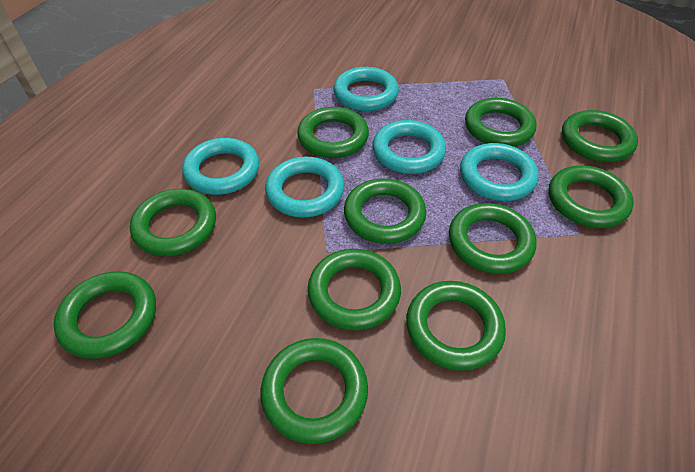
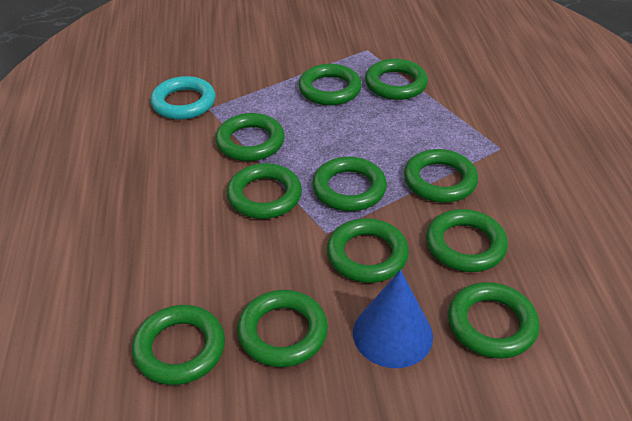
blue cone: 0 -> 1
turquoise ring: 5 -> 1

